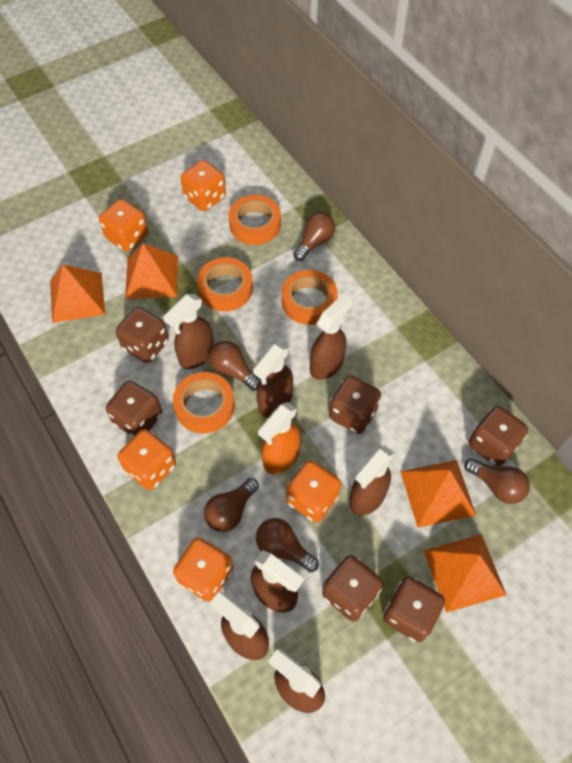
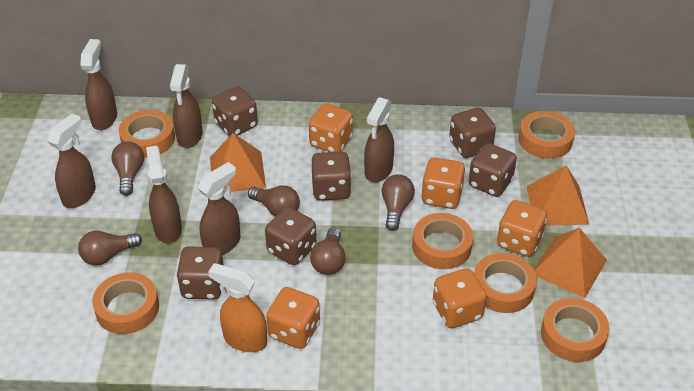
brown spray bottle: 7 -> 6
orange pyramid: 4 -> 3
orange tape: 4 -> 6

